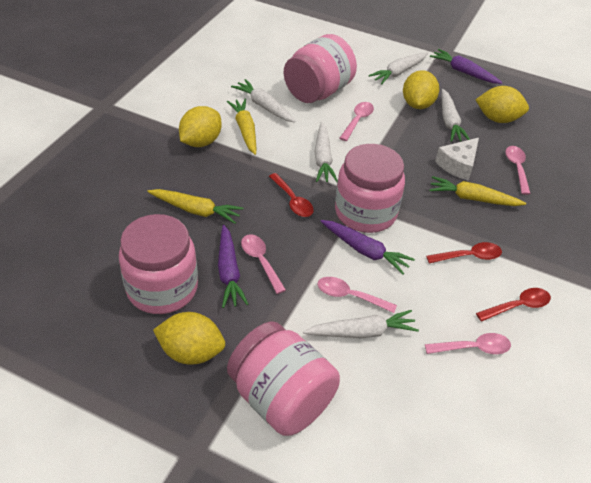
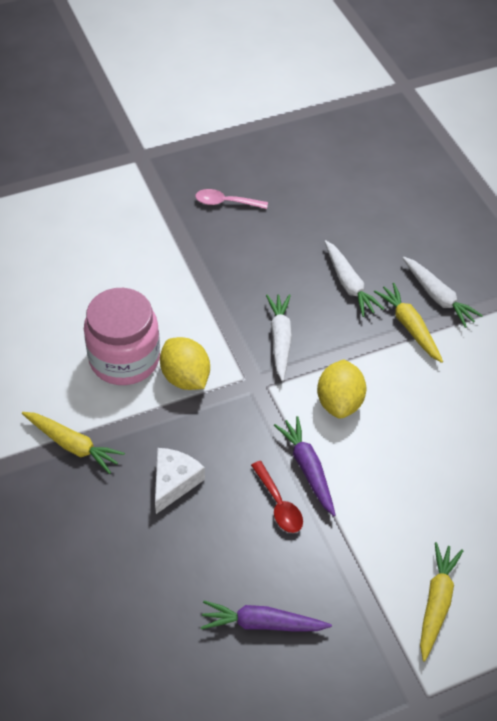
pink jar: 4 -> 1
pink spoon: 5 -> 1
purple carrot: 3 -> 2
red spoon: 3 -> 1
white carrot: 5 -> 3
yellow lemon: 4 -> 2

